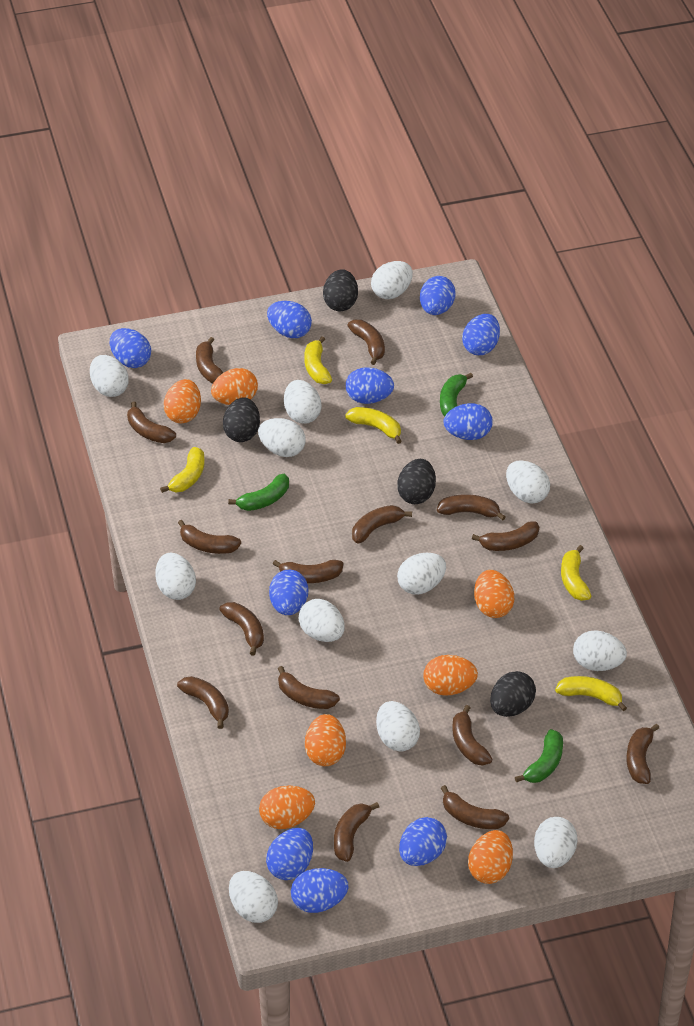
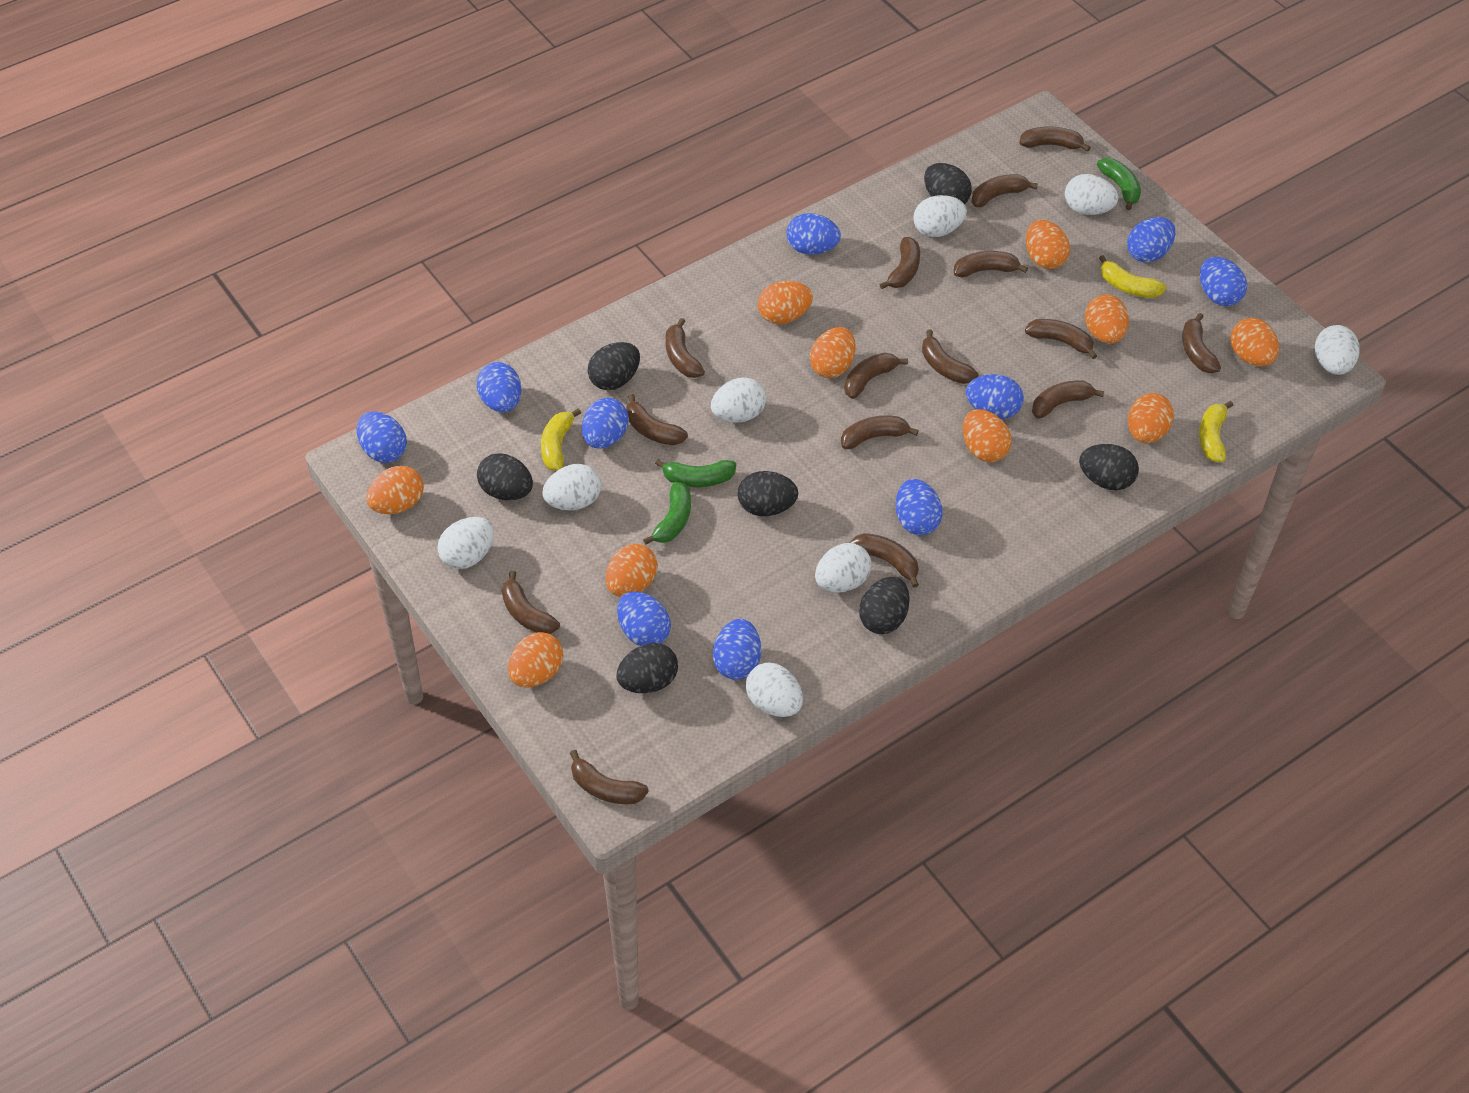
black egg: 4 -> 7
orange egg: 7 -> 10
white egg: 12 -> 8
yellow banana: 5 -> 3

